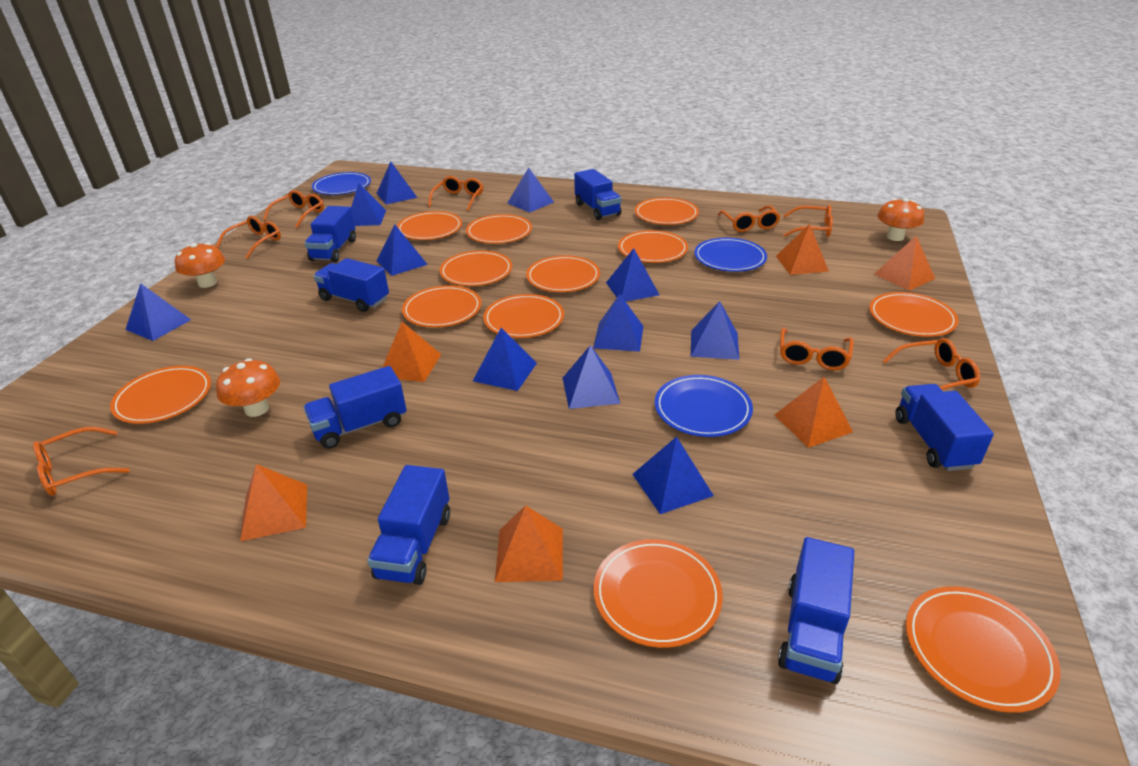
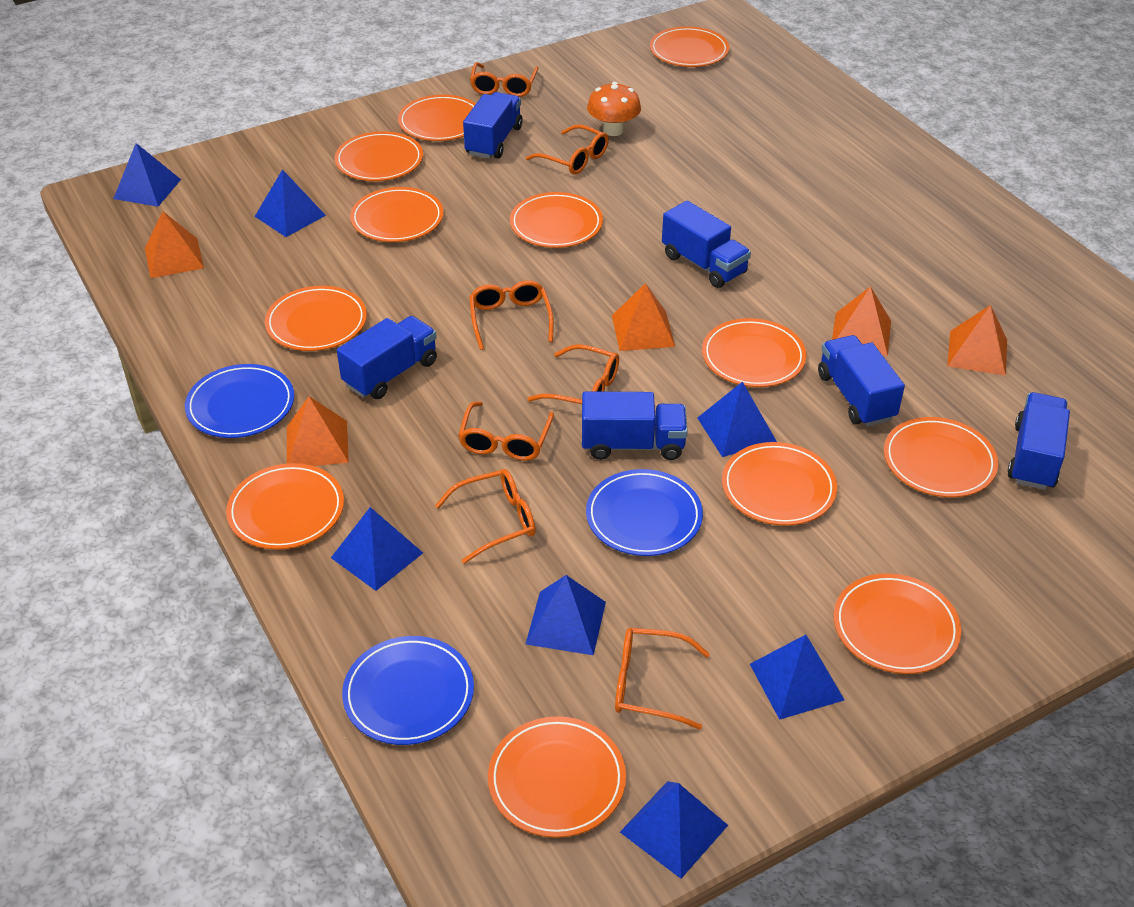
blue pyramid: 11 -> 7
blue truck: 7 -> 6
orange glasses: 8 -> 7
orange mushroom: 3 -> 1
orange pyramid: 6 -> 5

